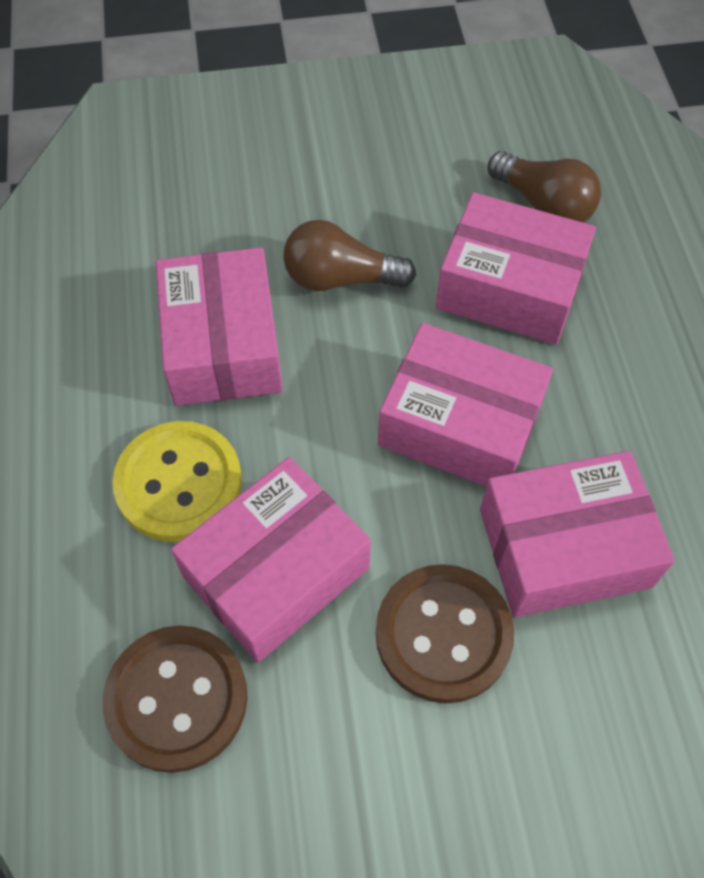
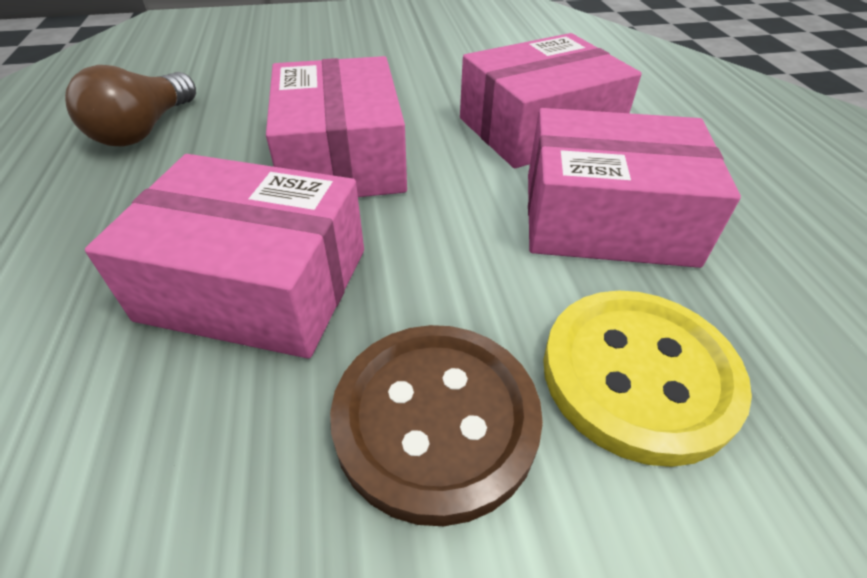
brown button: 2 -> 1
brown light bulb: 2 -> 1
pink box: 5 -> 4

